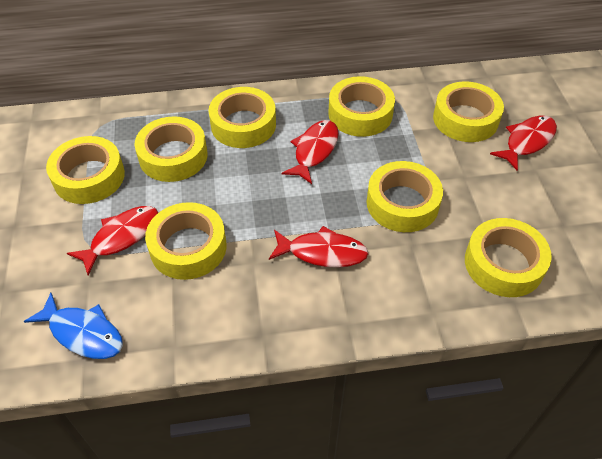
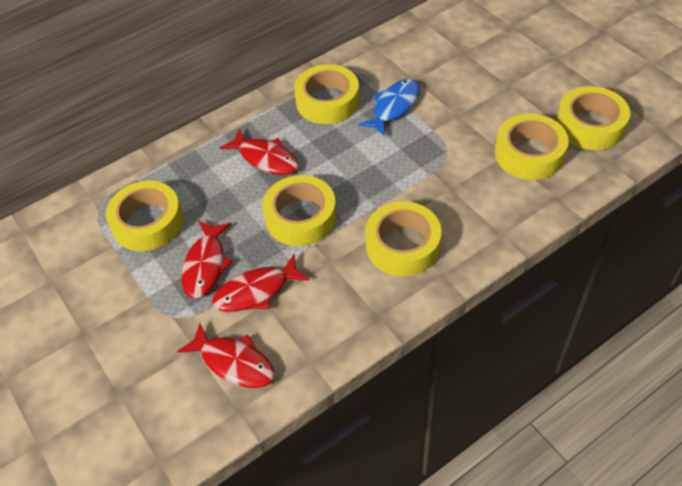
yellow tape: 8 -> 6

